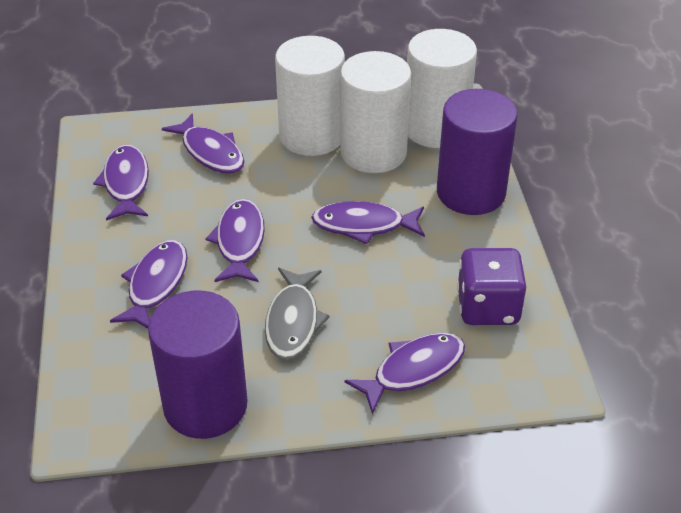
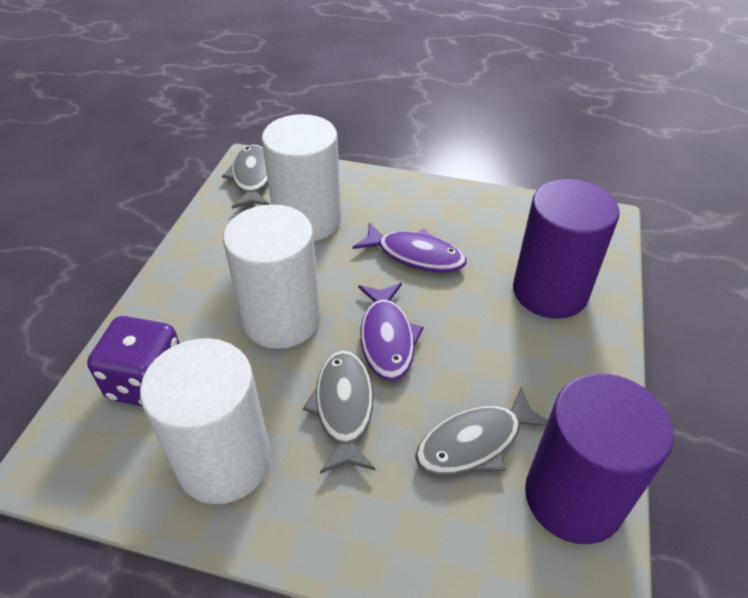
grey fish: 1 -> 3
purple fish: 6 -> 2

